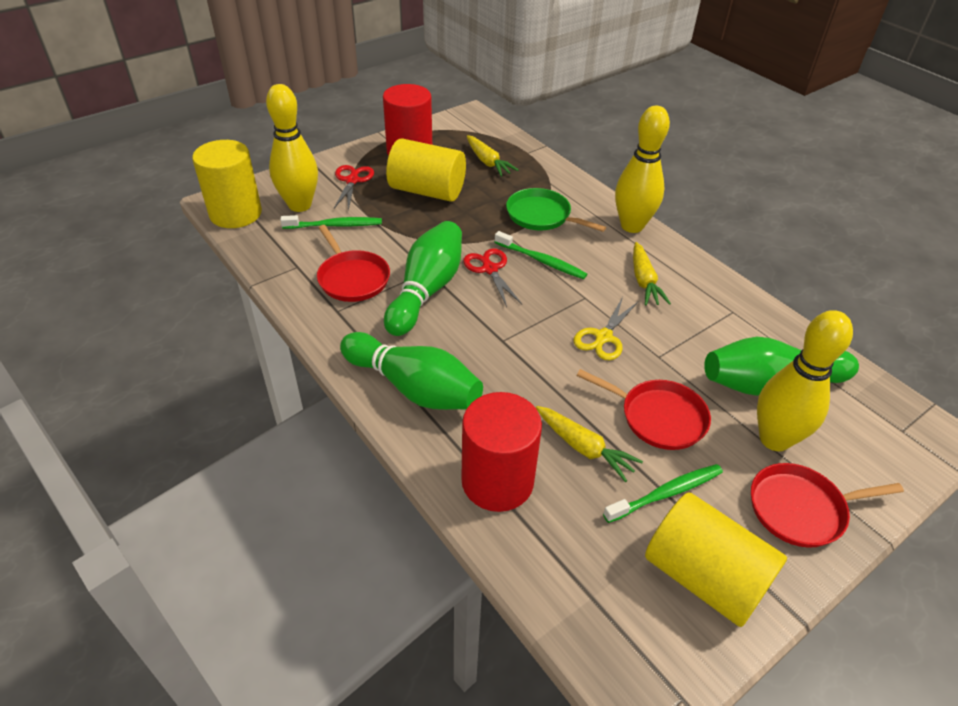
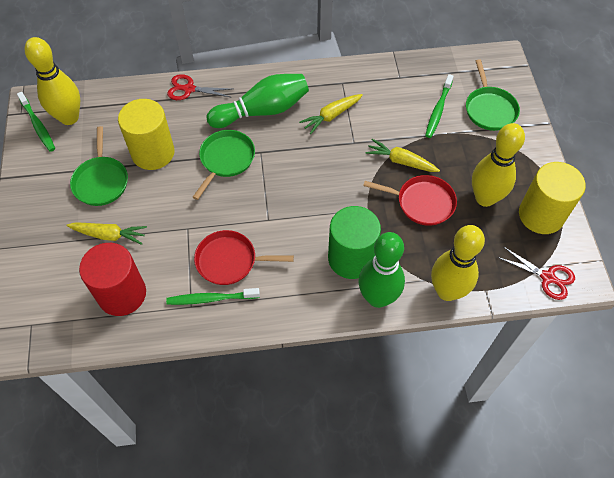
green bowling pin: 3 -> 2
green cylinder: 0 -> 1
green pan: 1 -> 3
red cylinder: 2 -> 1
red pan: 3 -> 2
yellow cylinder: 3 -> 2
yellow scissors: 1 -> 0

